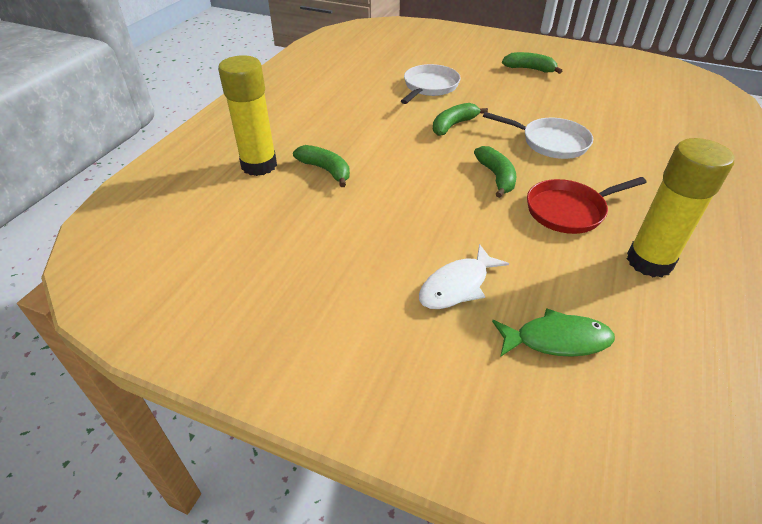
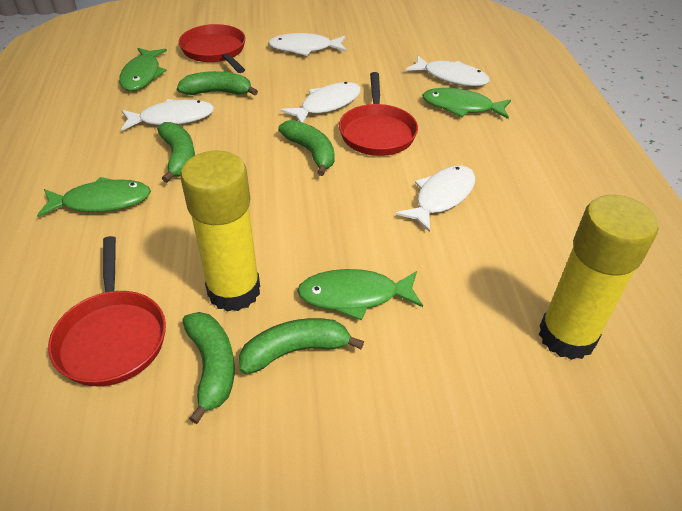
green banana: 4 -> 5
green fish: 1 -> 4
red pan: 1 -> 3
white fish: 1 -> 5
white pan: 2 -> 0

